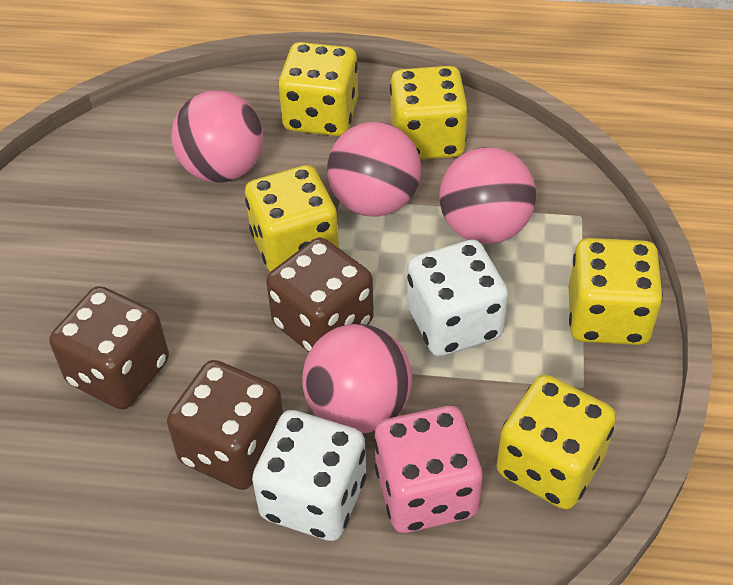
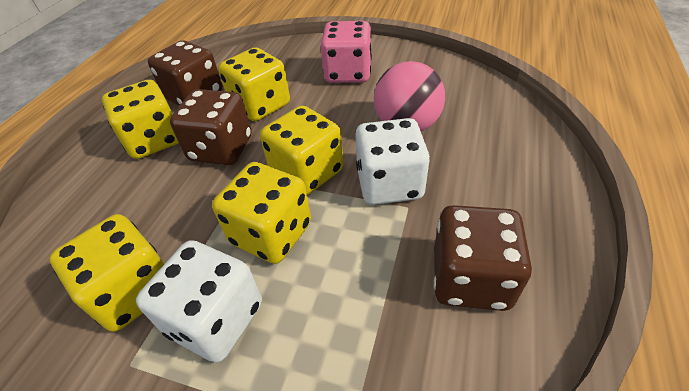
pink ball: 4 -> 1

